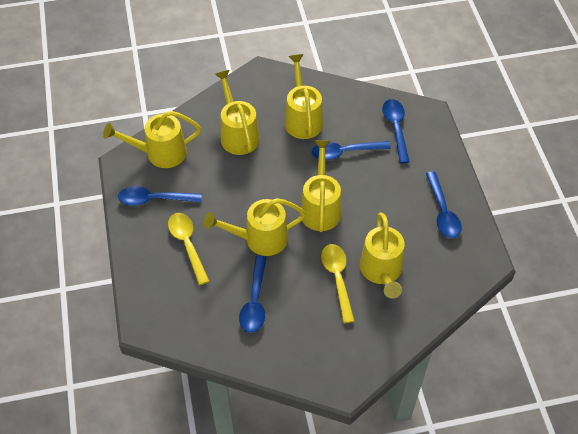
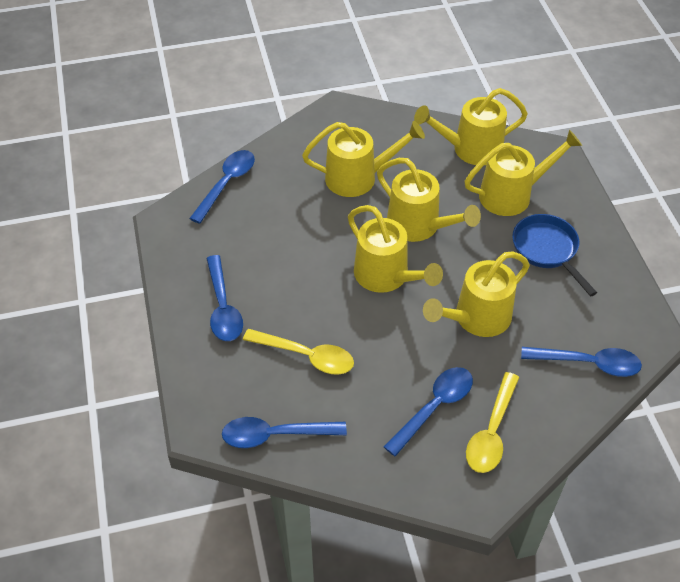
blue pan: 0 -> 1

